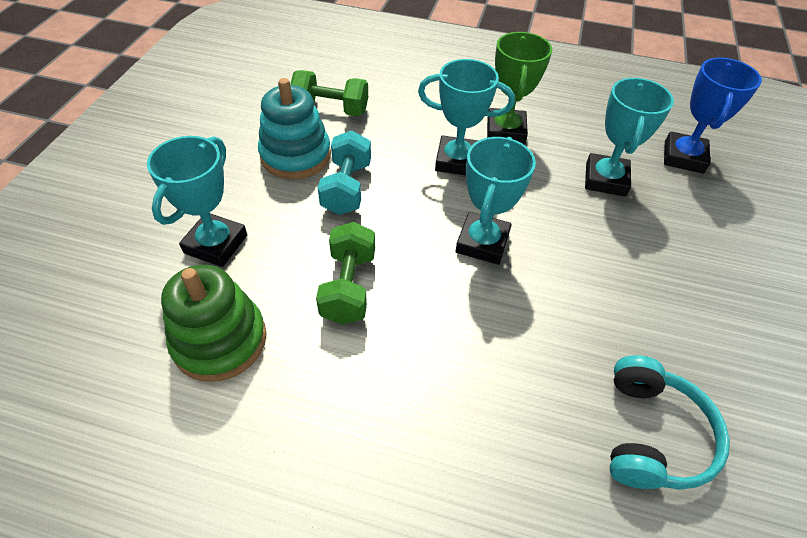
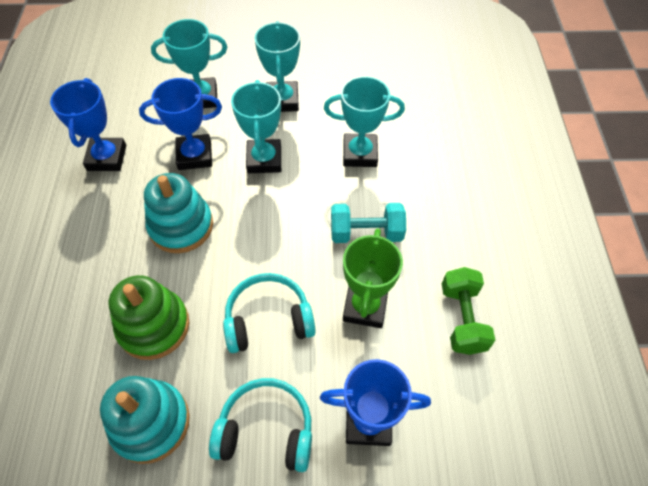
blue trophy: 1 -> 3
green dumbbell: 2 -> 1
turquoise headphones: 1 -> 2
turquoise stacking toy: 1 -> 2

